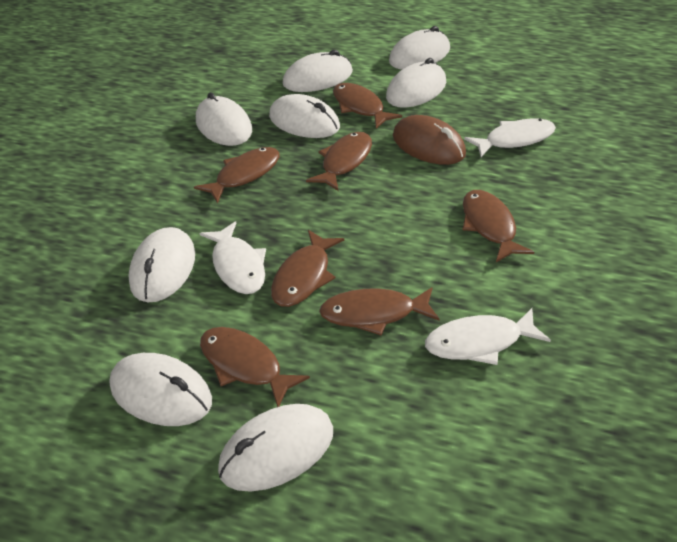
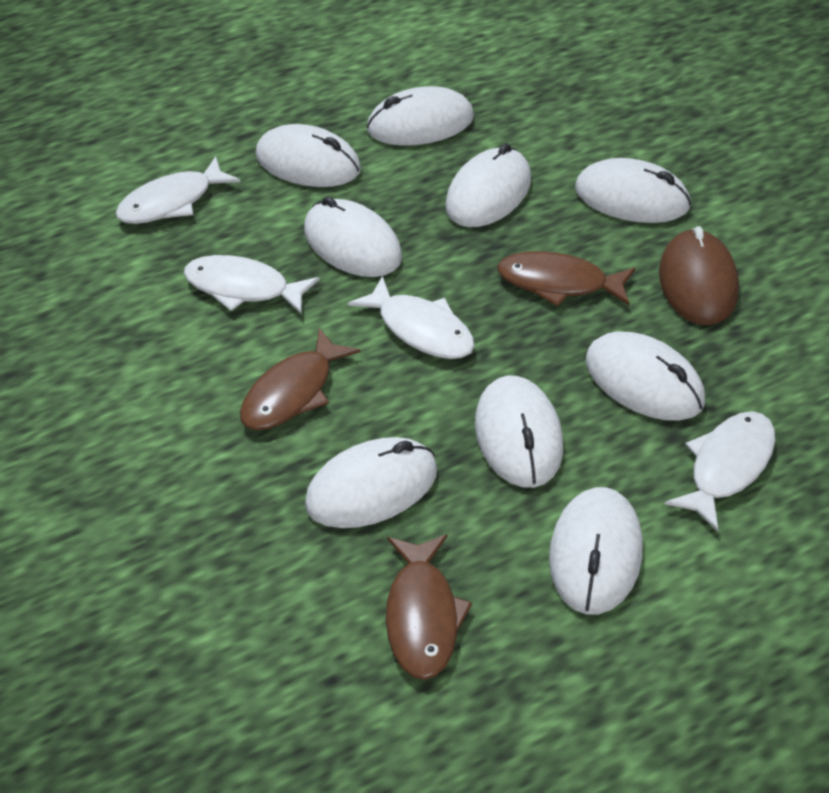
brown fish: 7 -> 3
white fish: 3 -> 4
white mouse: 8 -> 9

